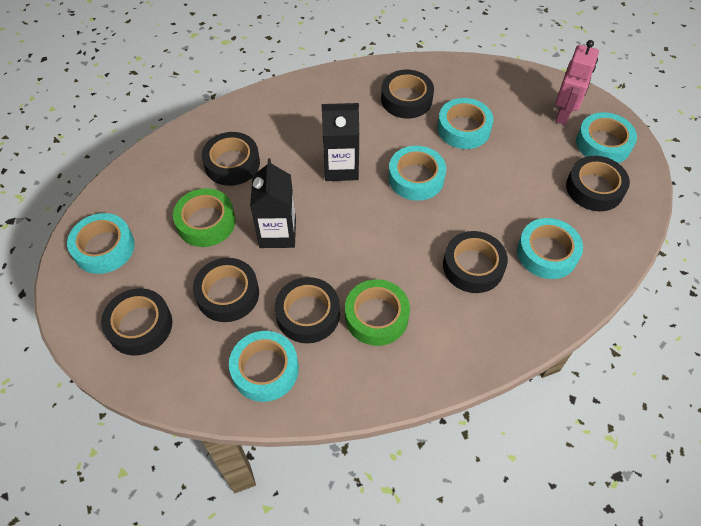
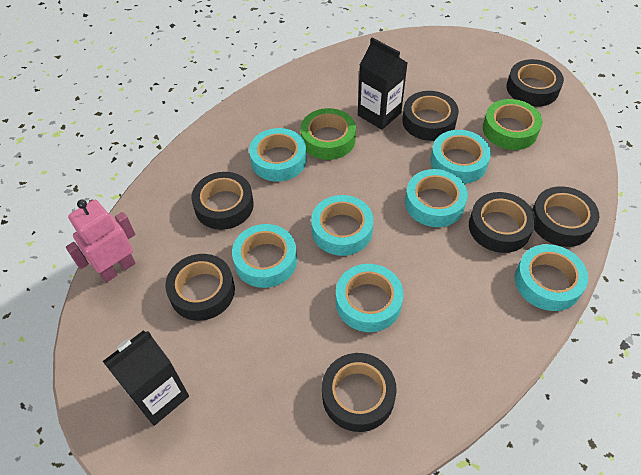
turquoise tape: 6 -> 7

